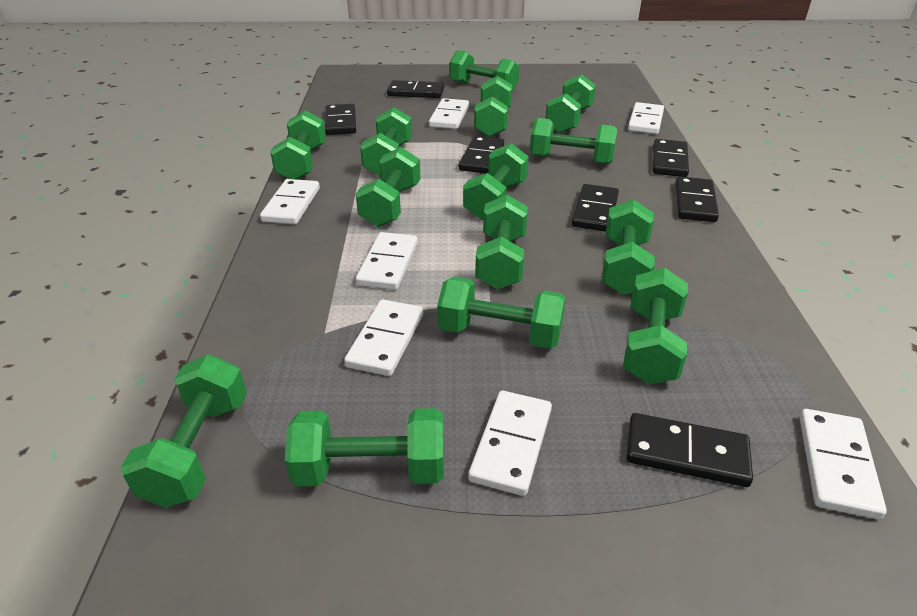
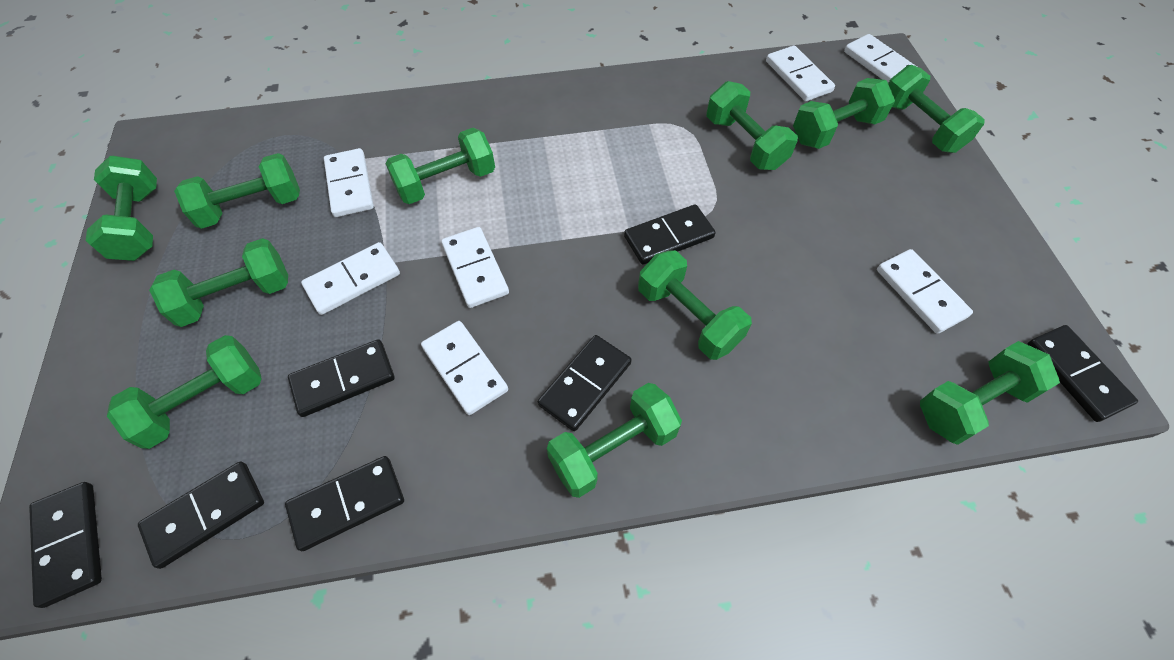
green dumbbell: 14 -> 11

